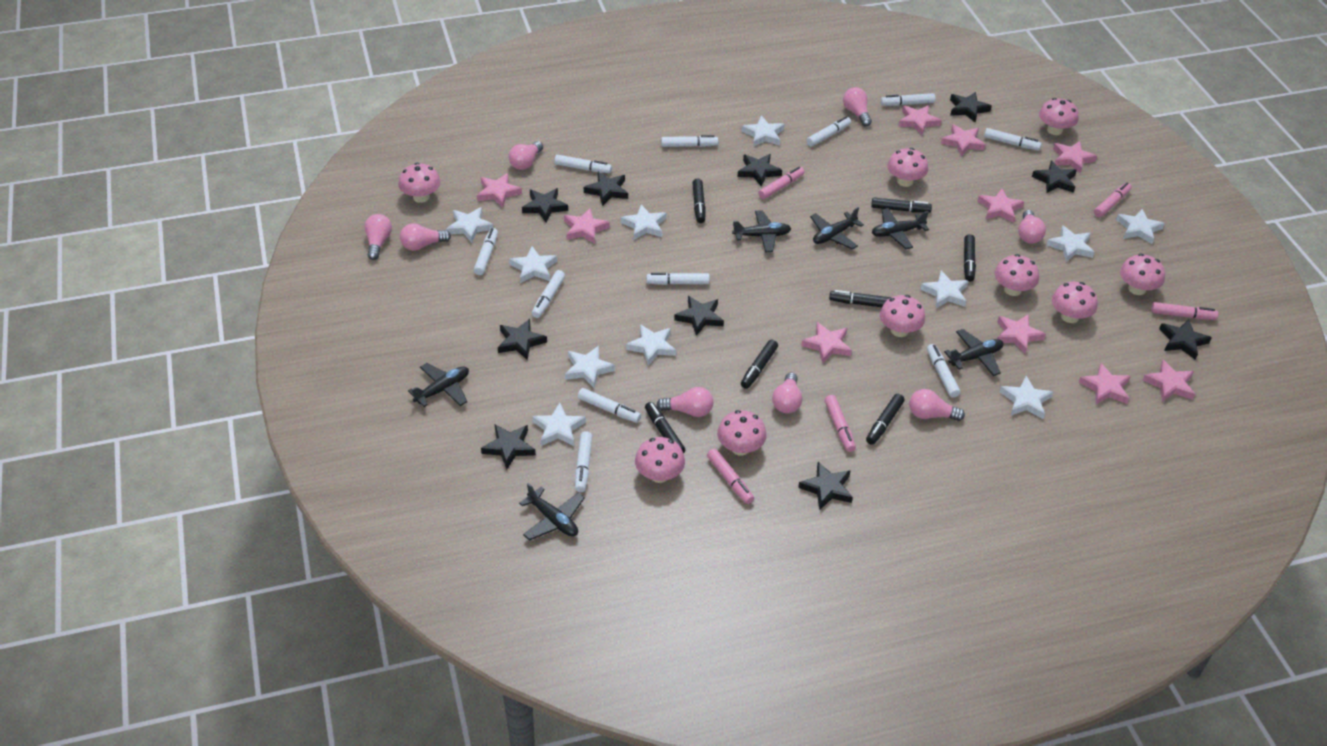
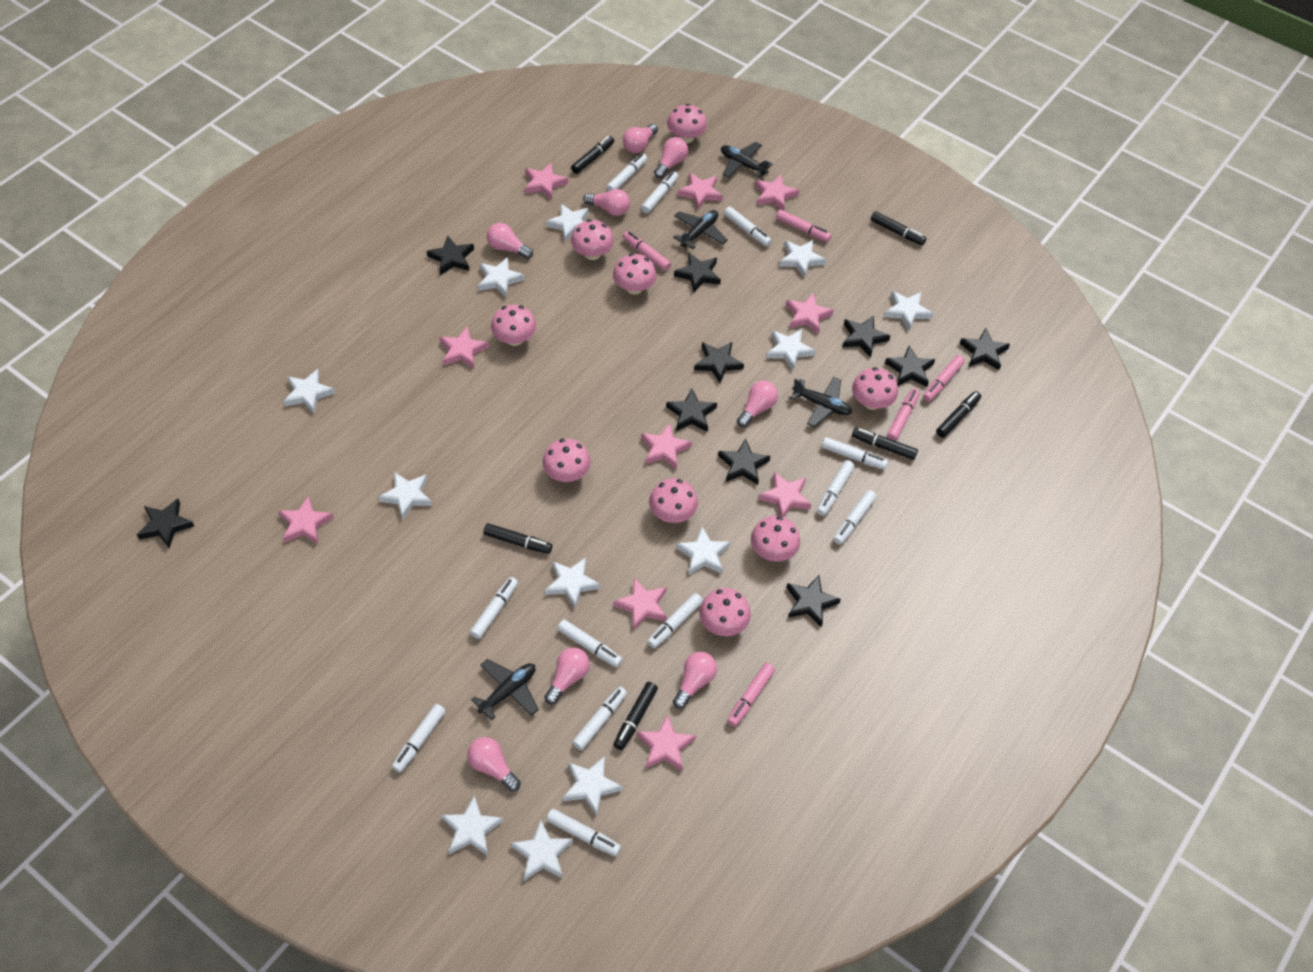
black marker: 7 -> 6
black plane: 6 -> 4
white marker: 11 -> 12
white star: 11 -> 12

